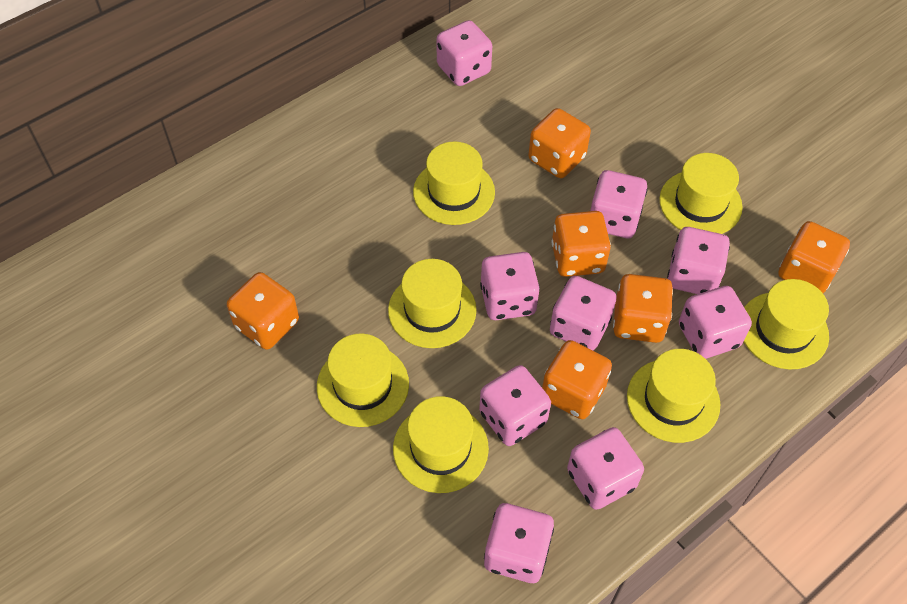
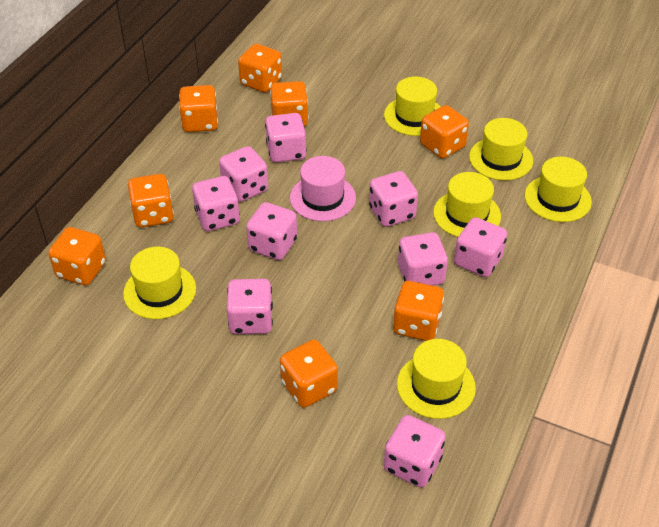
orange dice: 6 -> 8
pink hat: 0 -> 1
yellow hat: 7 -> 6

